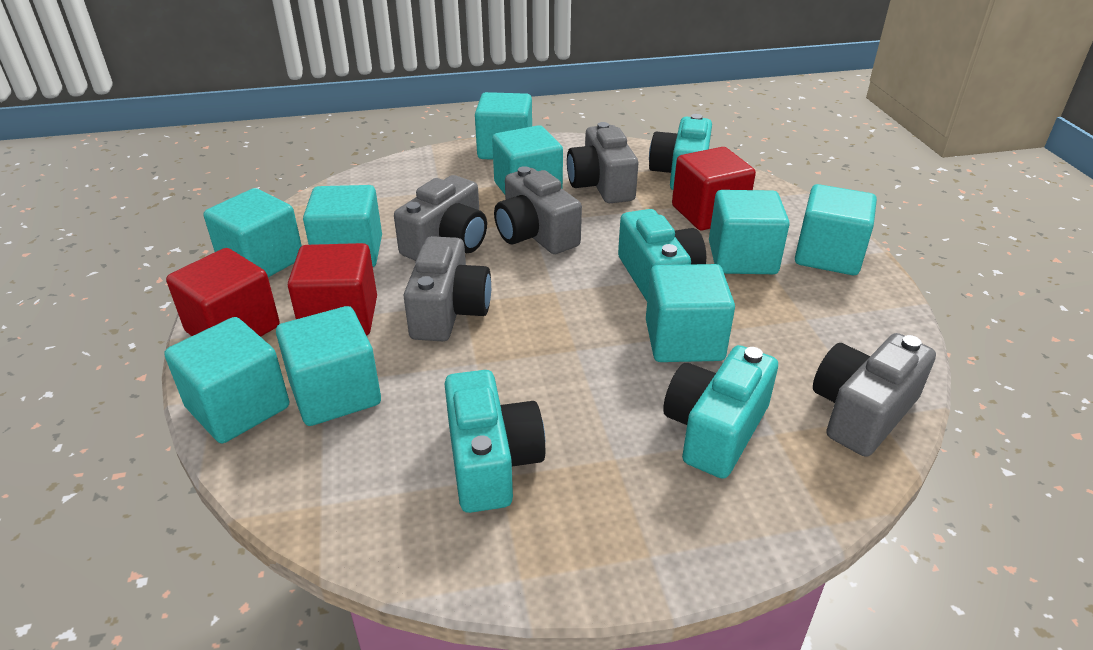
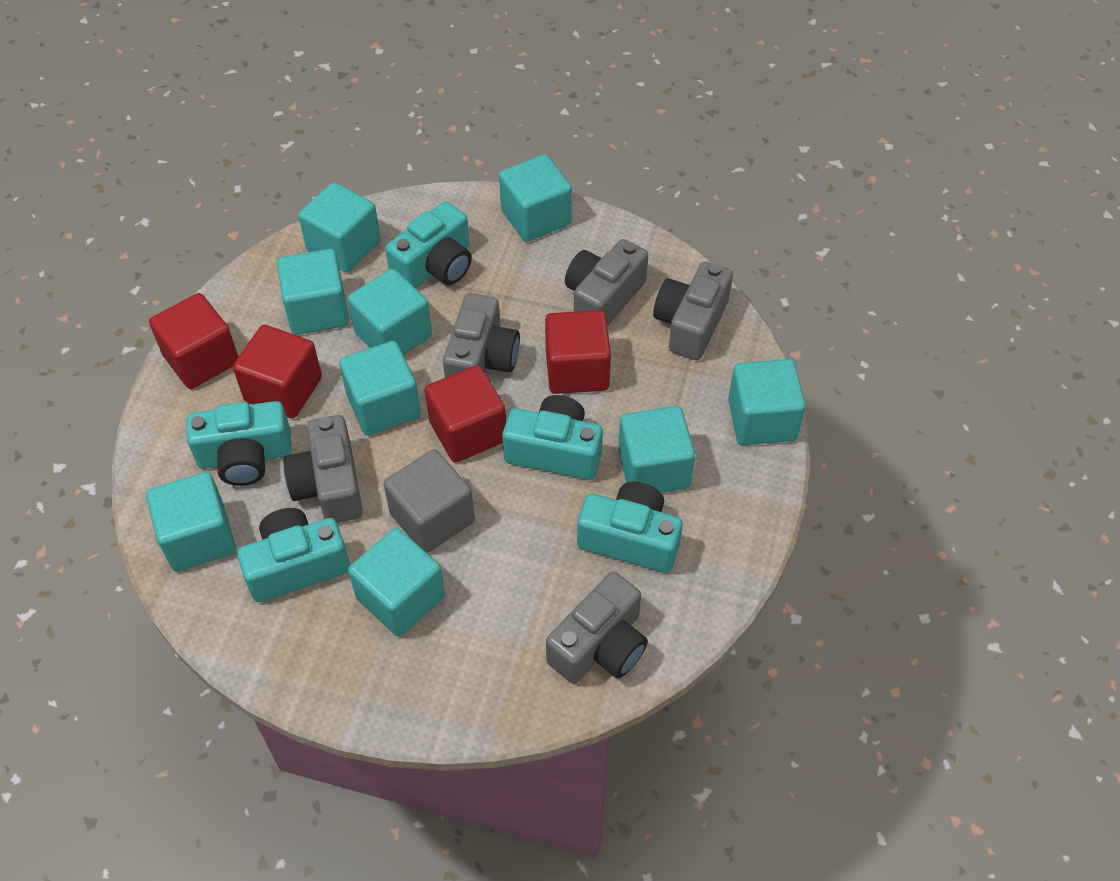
grey cube: 0 -> 1
red cube: 3 -> 4
turquoise camera: 4 -> 5

